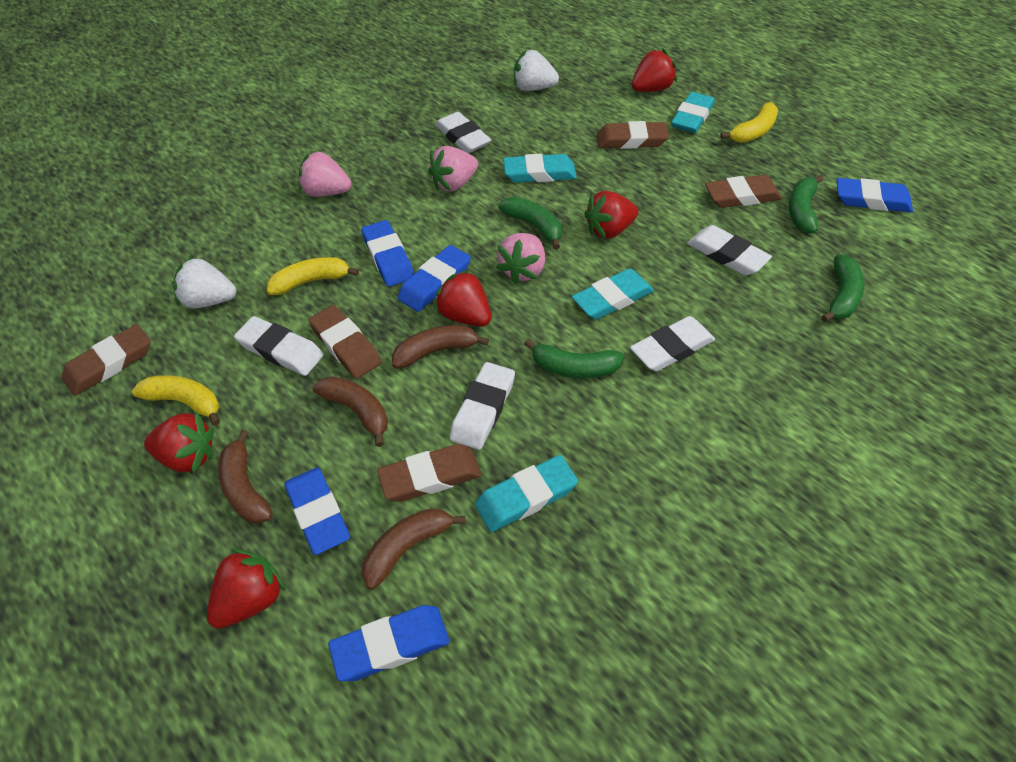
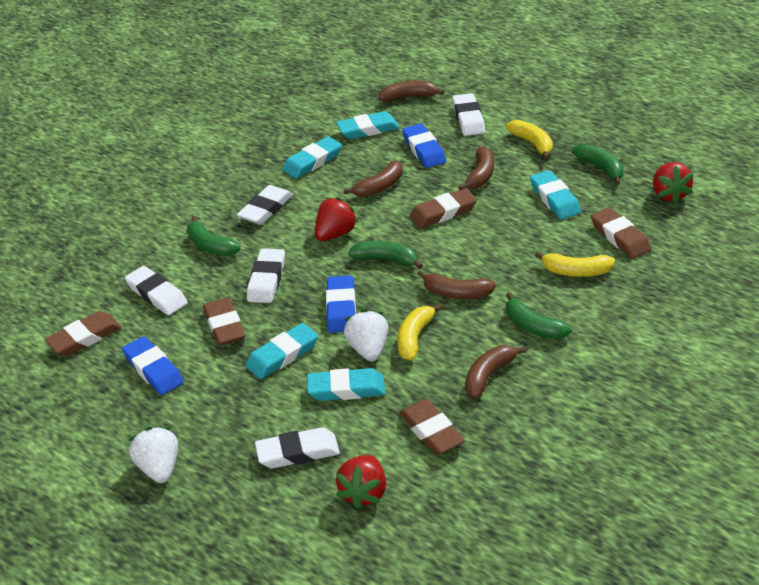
blue eraser: 5 -> 3
brown banana: 4 -> 5
pink strawberry: 3 -> 0
red strawberry: 5 -> 3
turquoise eraser: 4 -> 5

